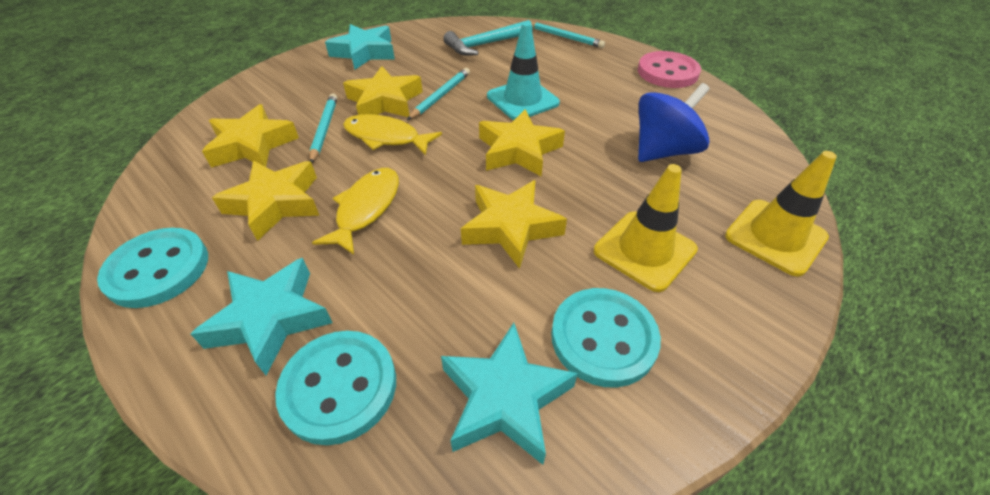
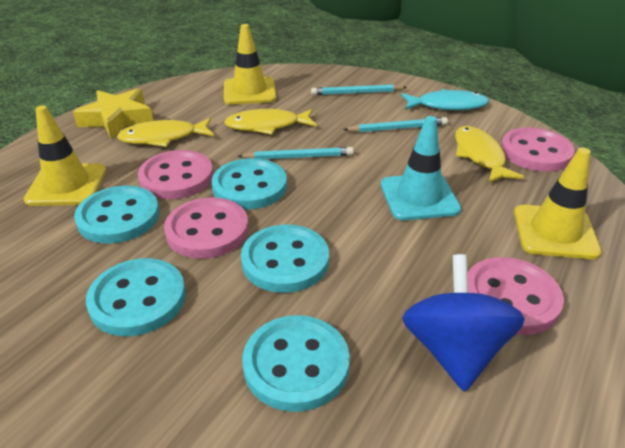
pink button: 1 -> 4
turquoise button: 3 -> 5
turquoise fish: 0 -> 1
turquoise hammer: 1 -> 0
turquoise star: 3 -> 0
yellow fish: 2 -> 3
yellow star: 5 -> 1
yellow traffic cone: 2 -> 3

